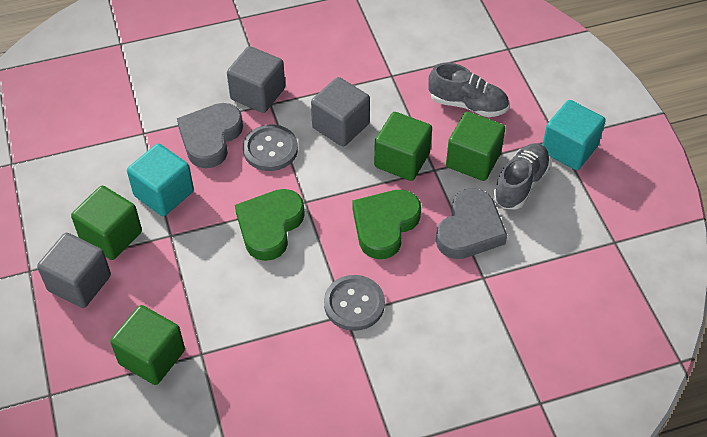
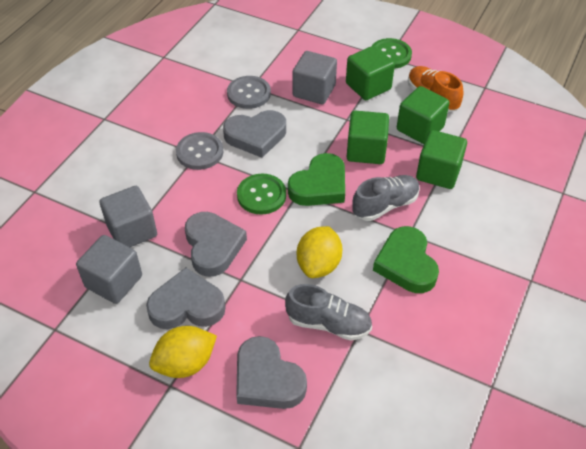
green button: 0 -> 2
grey heart: 2 -> 4
orange shoe: 0 -> 1
turquoise cube: 2 -> 0
yellow lemon: 0 -> 2

